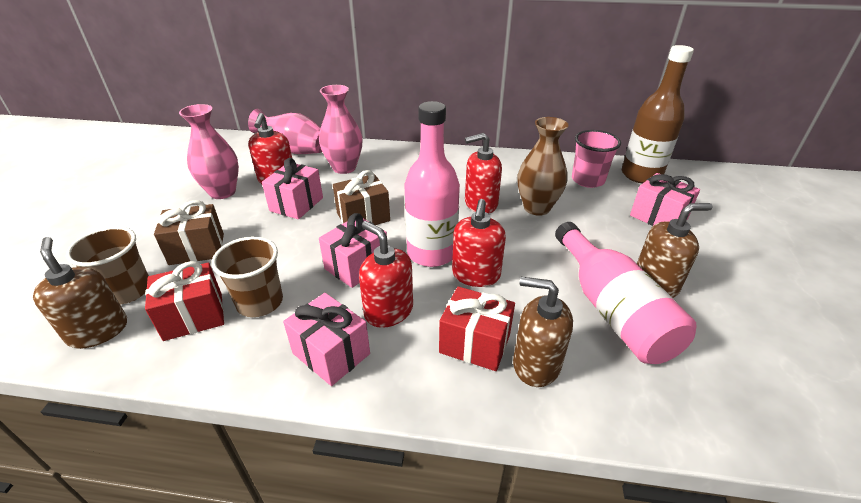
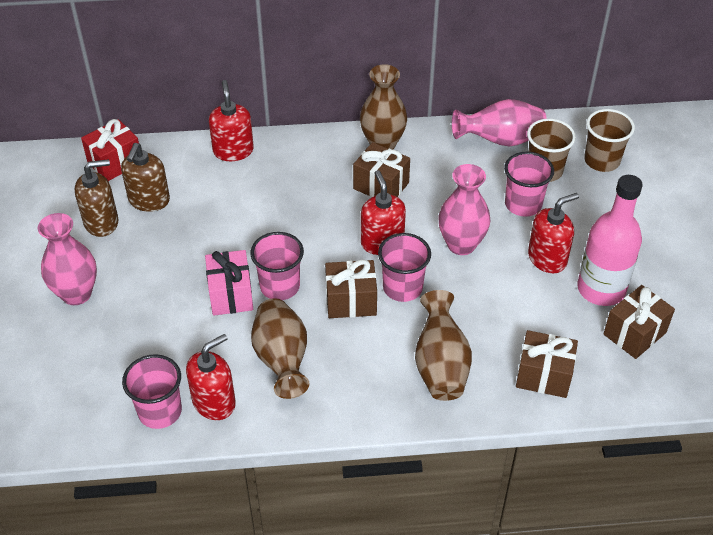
brown bottle: 1 -> 0
brown gift: 2 -> 4
brown soap dispenser: 3 -> 2
brown vase: 1 -> 3
pink bottle: 2 -> 1
pink cup: 1 -> 4
pink gift: 4 -> 1
red gift: 2 -> 1

